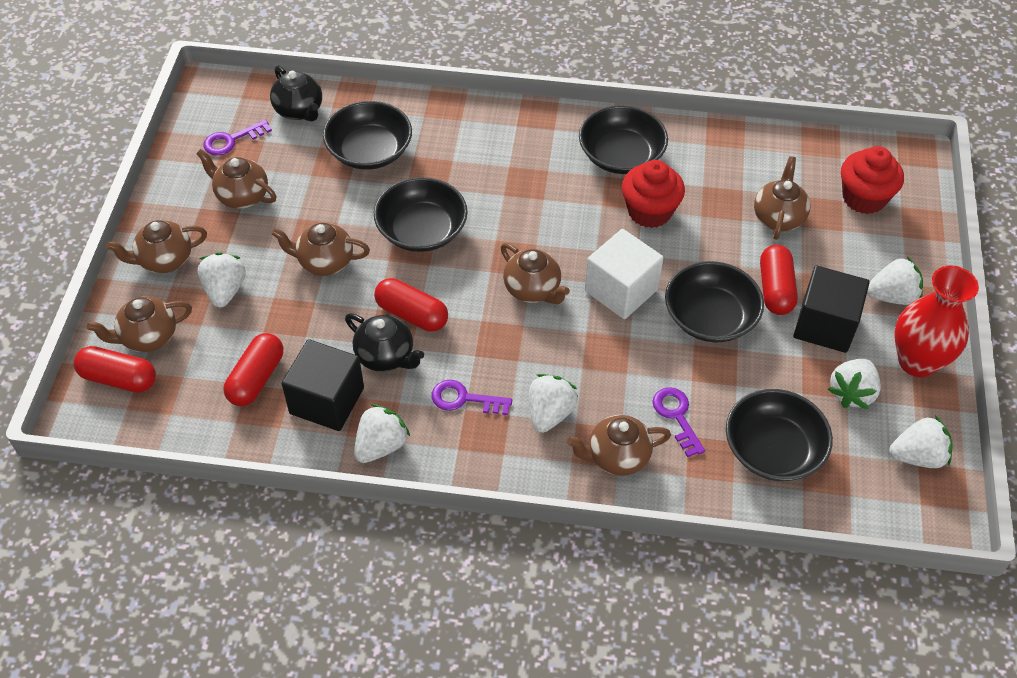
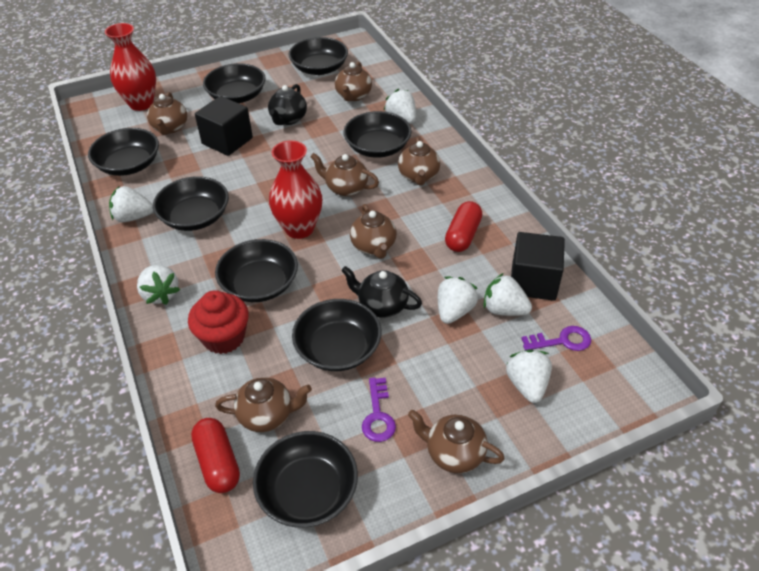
black bowl: 5 -> 8
purple key: 3 -> 2
red capsule: 4 -> 2
red cupcake: 2 -> 1
red vase: 1 -> 2
white cube: 1 -> 0

